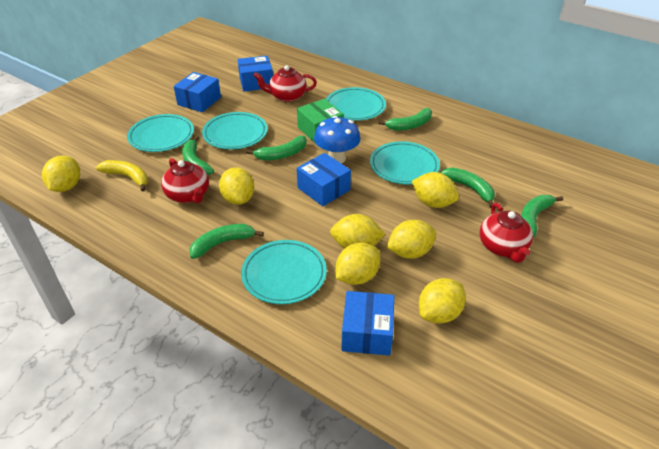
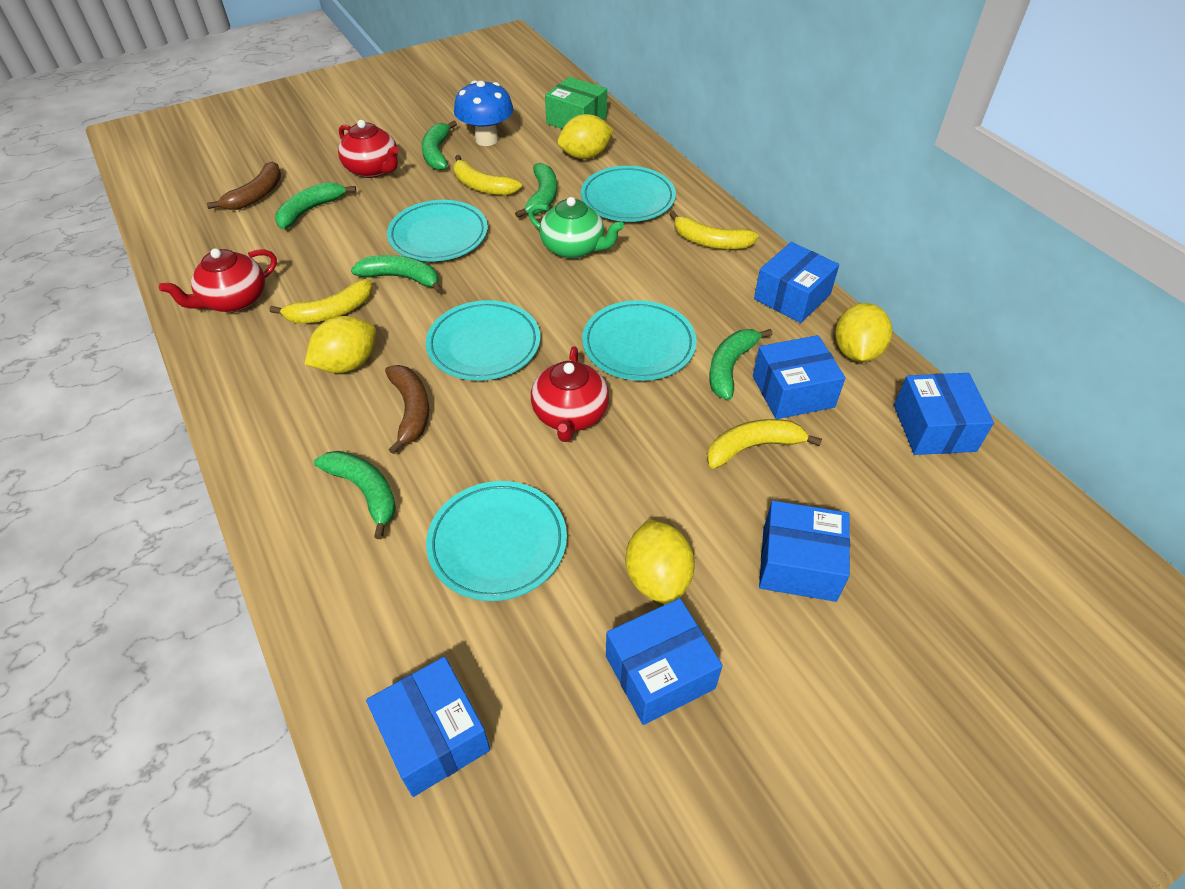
blue box: 4 -> 6
brown banana: 0 -> 2
green teapot: 0 -> 1
yellow banana: 1 -> 4
yellow lemon: 7 -> 4

